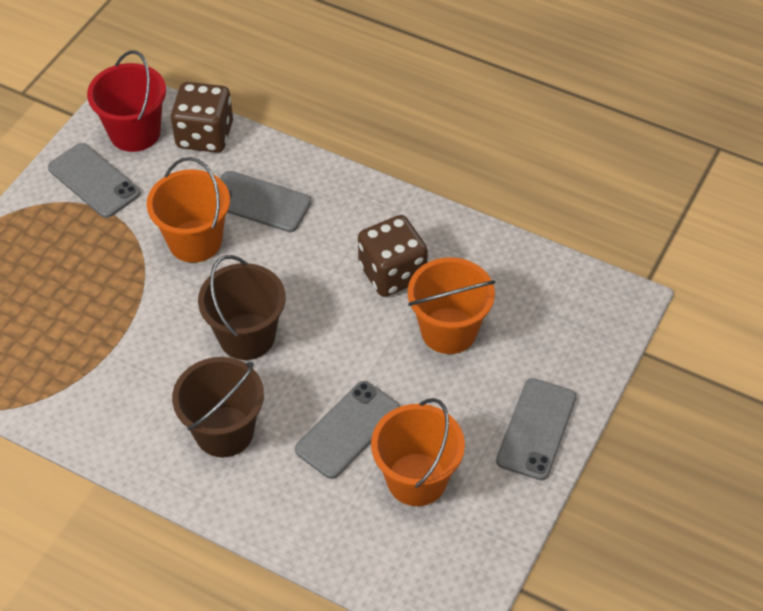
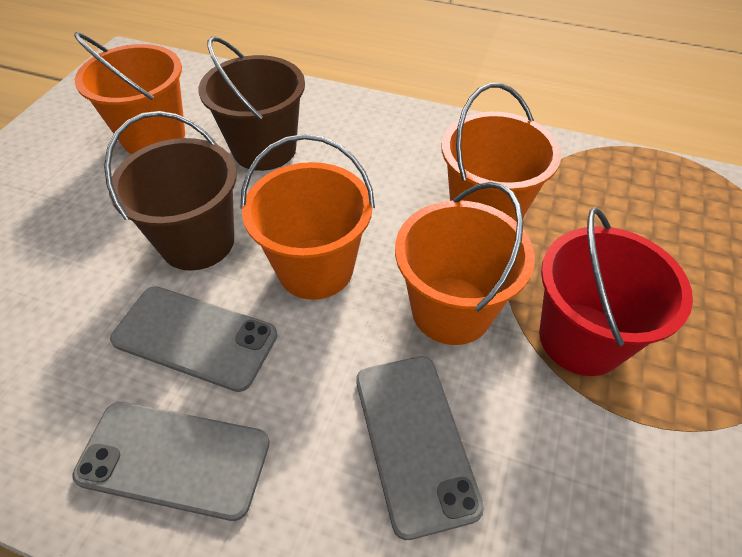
brown dice: 2 -> 0
grey phone: 4 -> 3
orange bucket: 3 -> 4

